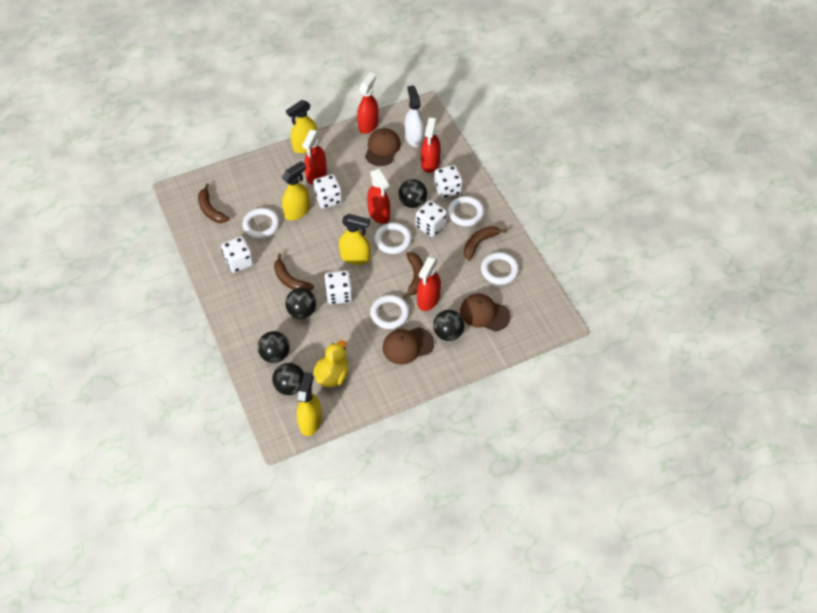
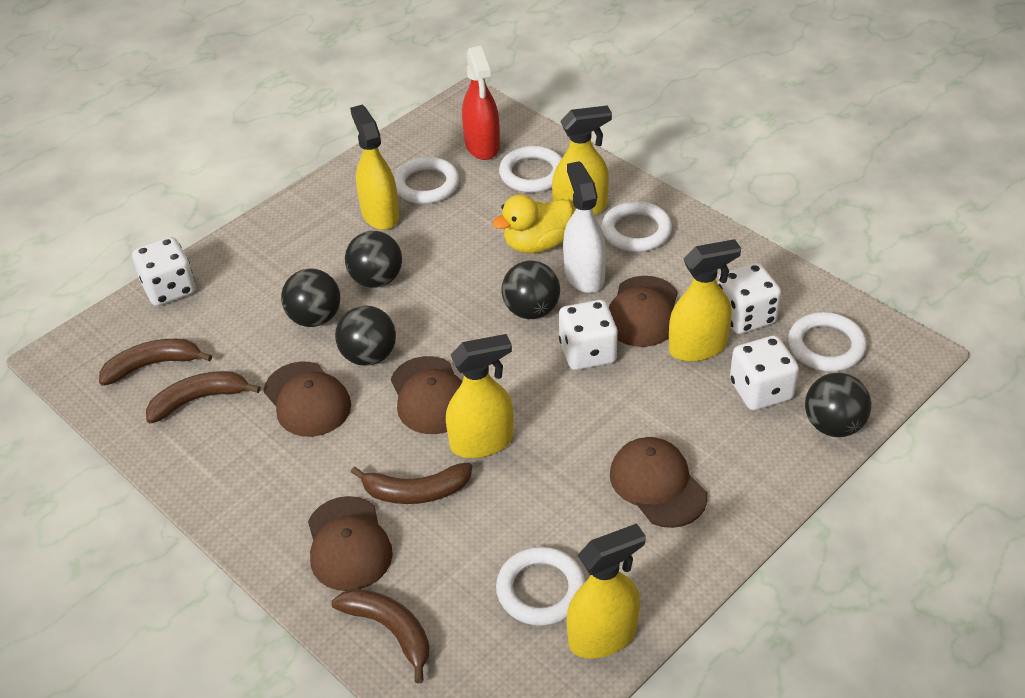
brown cap: 3 -> 5
red spray bottle: 5 -> 1
white dice: 5 -> 4
yellow spray bottle: 4 -> 5

